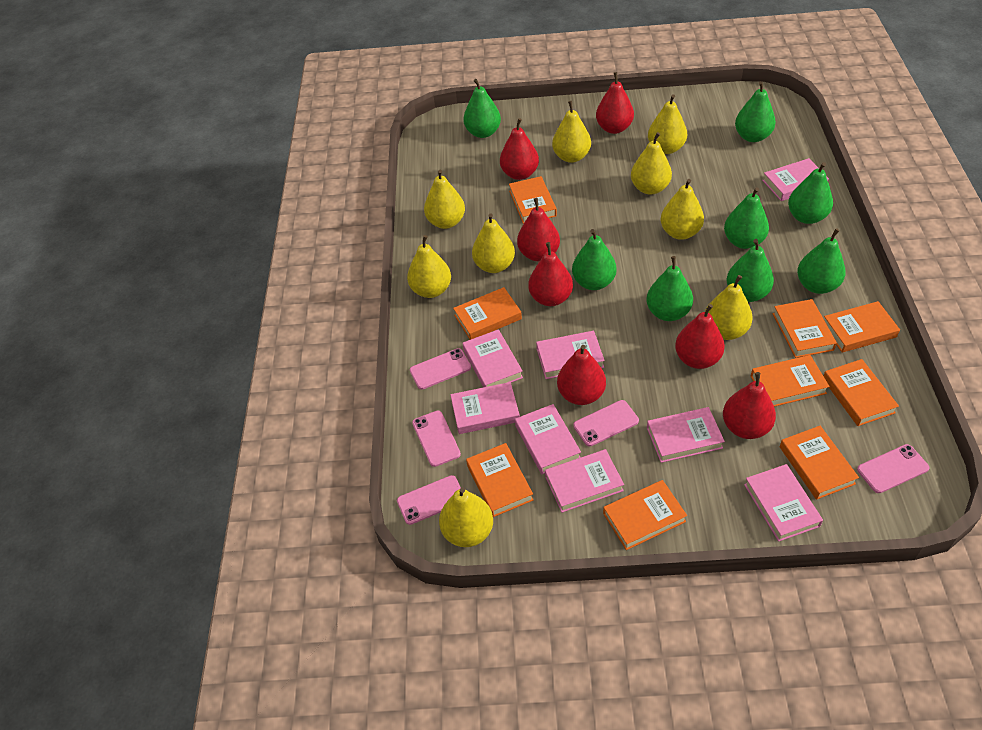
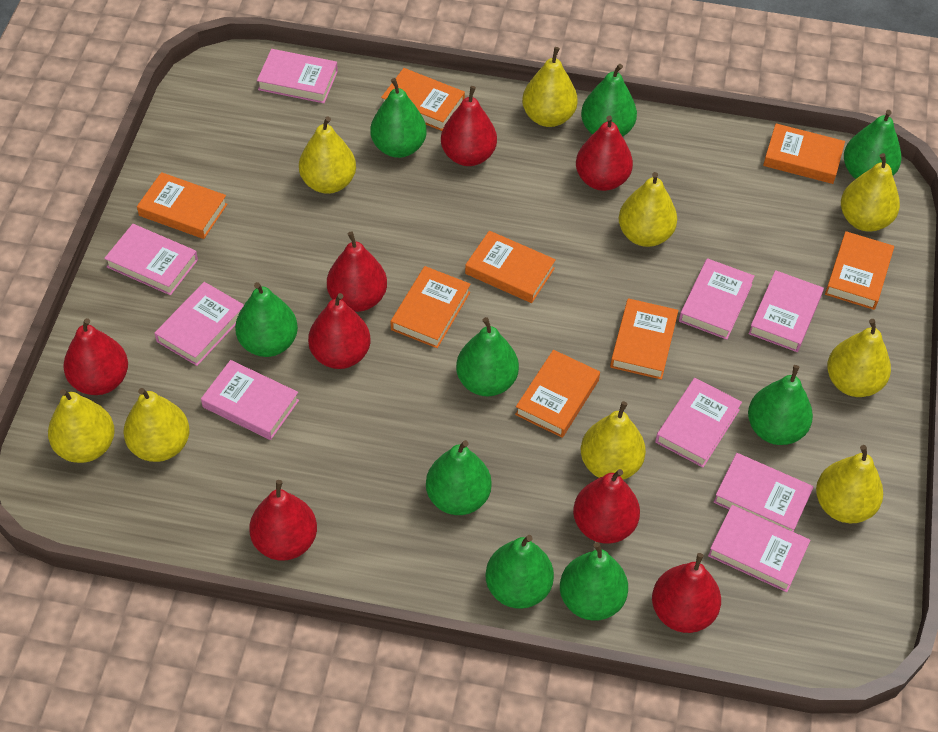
green pear: 8 -> 9
orange book: 9 -> 8
pink book: 8 -> 9
pink phone: 5 -> 0
red pear: 7 -> 8

